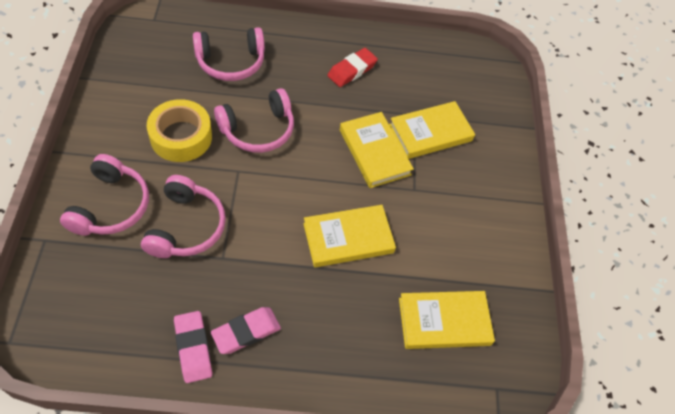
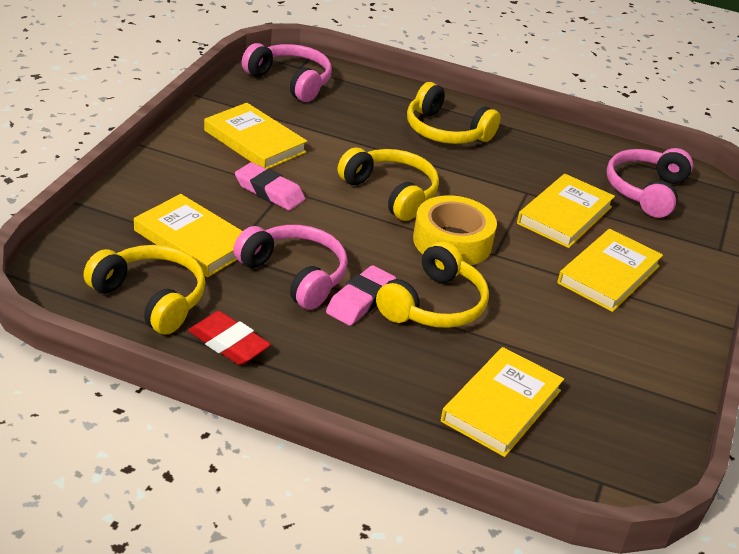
pink headphones: 4 -> 3
yellow book: 4 -> 5
yellow headphones: 0 -> 4

